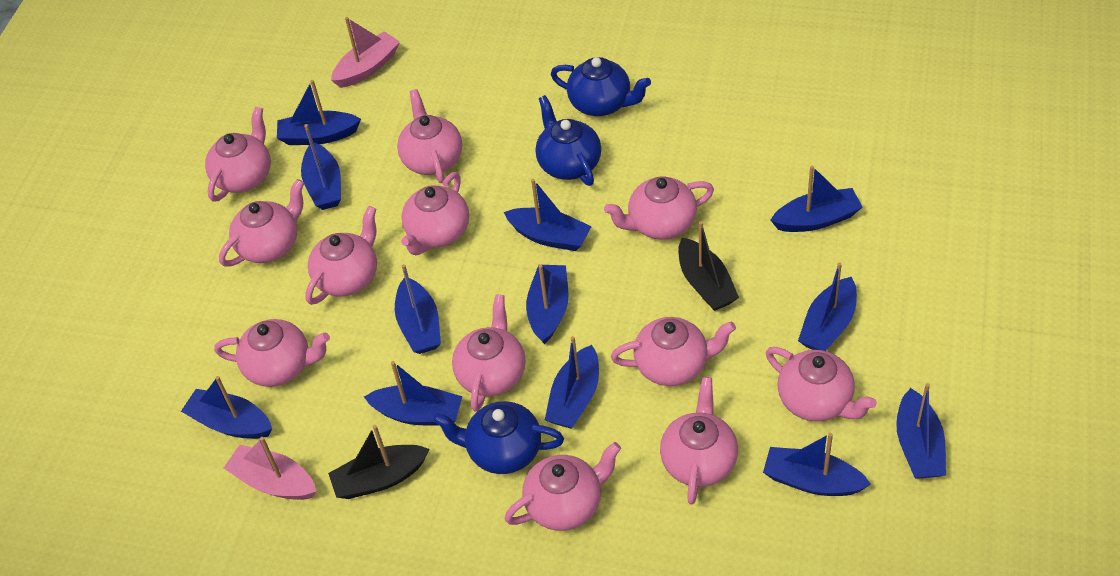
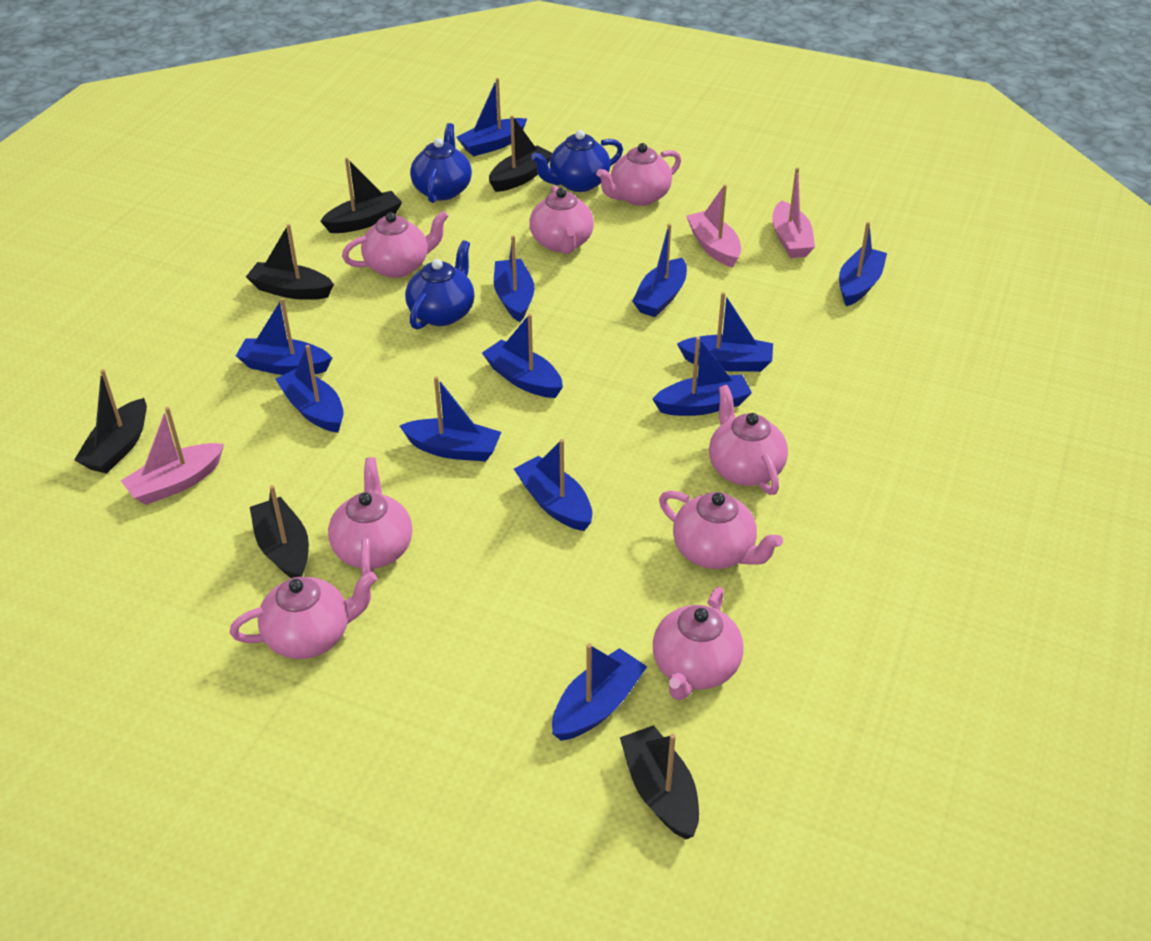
black boat: 2 -> 6
pink boat: 2 -> 3
pink teapot: 12 -> 8

